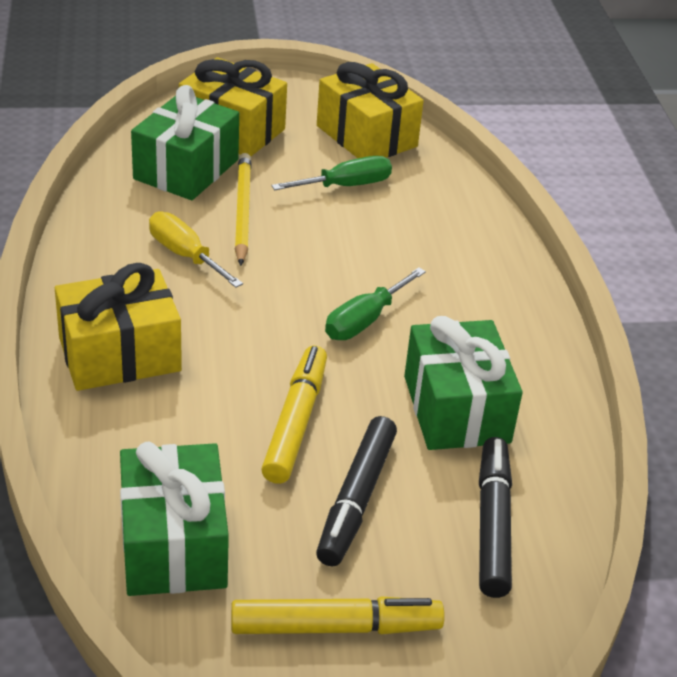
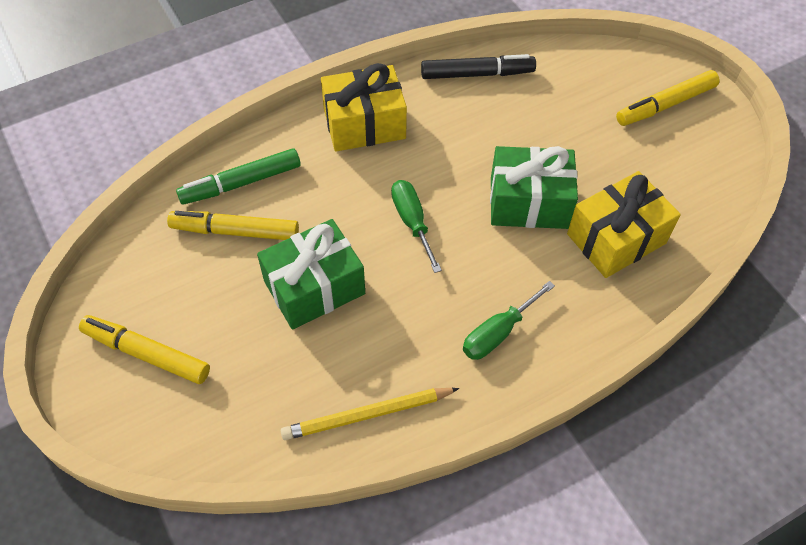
black marker: 2 -> 1
green gift: 3 -> 2
green marker: 0 -> 1
yellow gift: 3 -> 2
yellow marker: 2 -> 3
yellow screwdriver: 1 -> 0

